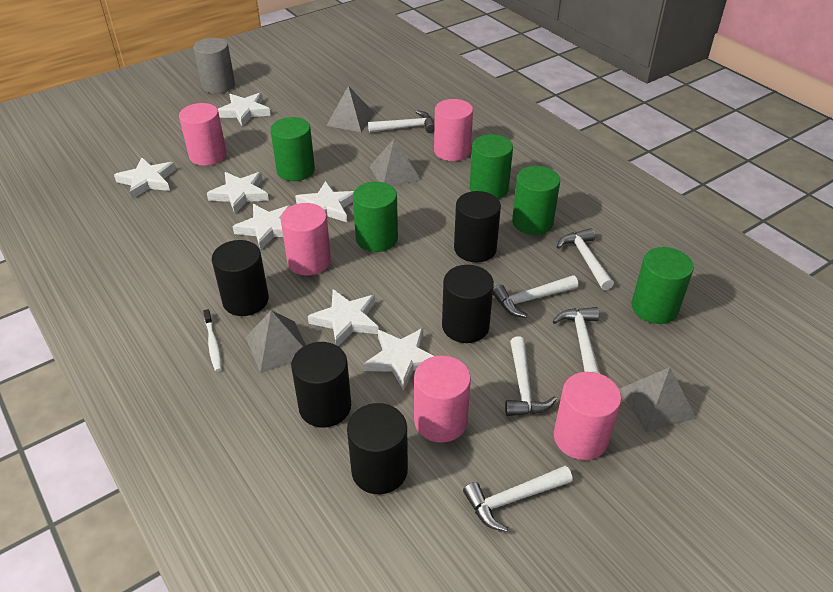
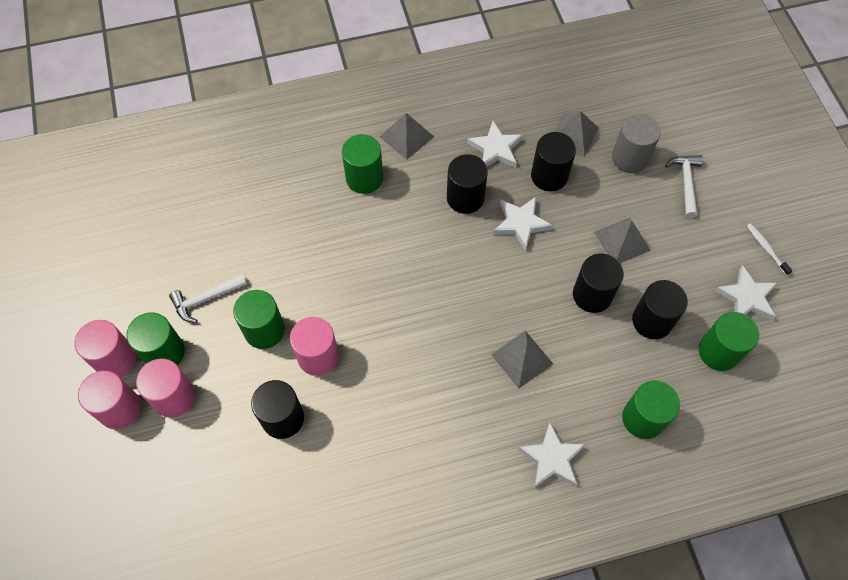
pink cylinder: 5 -> 4
white hammer: 6 -> 2
white star: 7 -> 4

